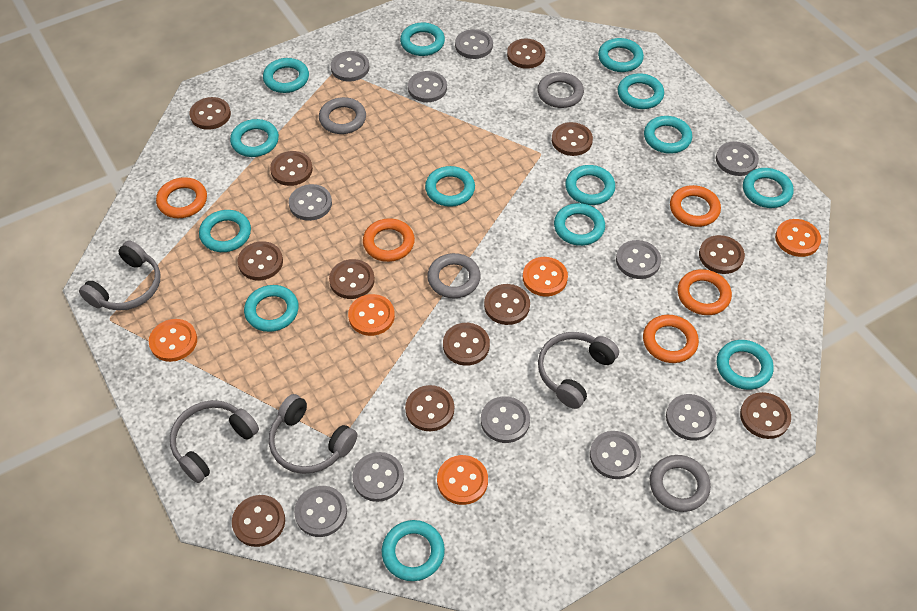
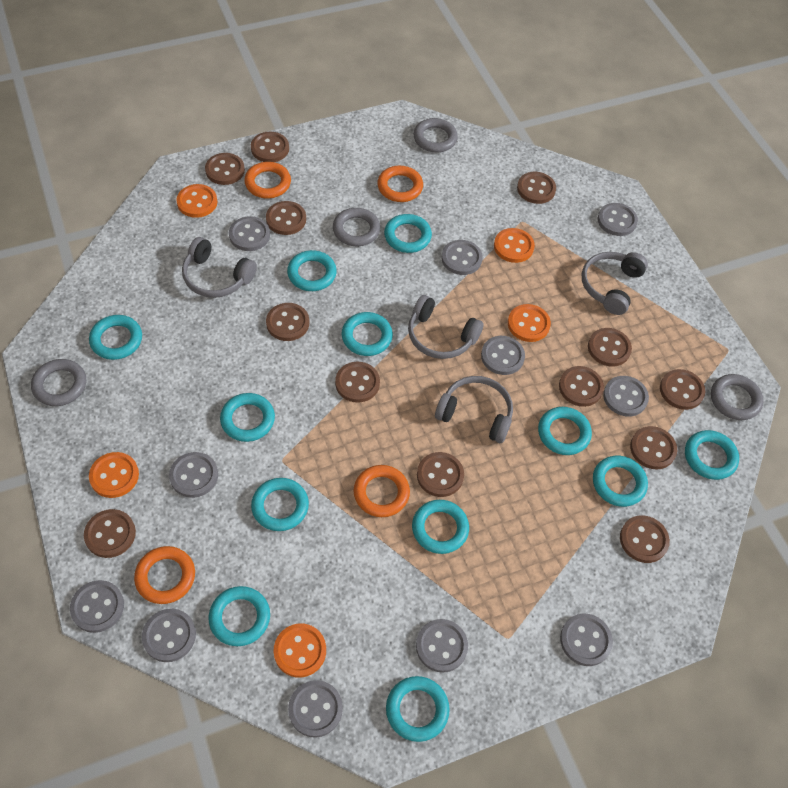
brown button: 12 -> 13
orange ring: 5 -> 4
turquoise ring: 14 -> 12

